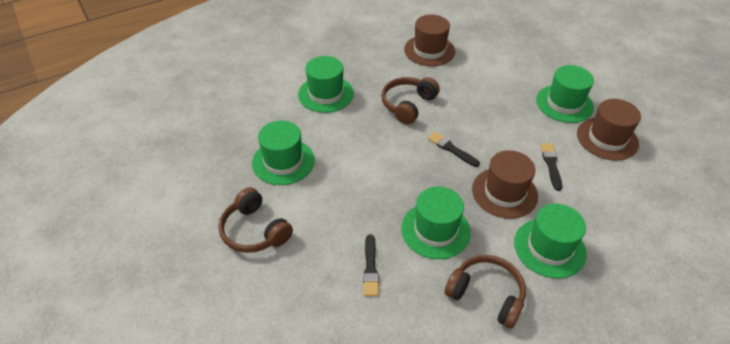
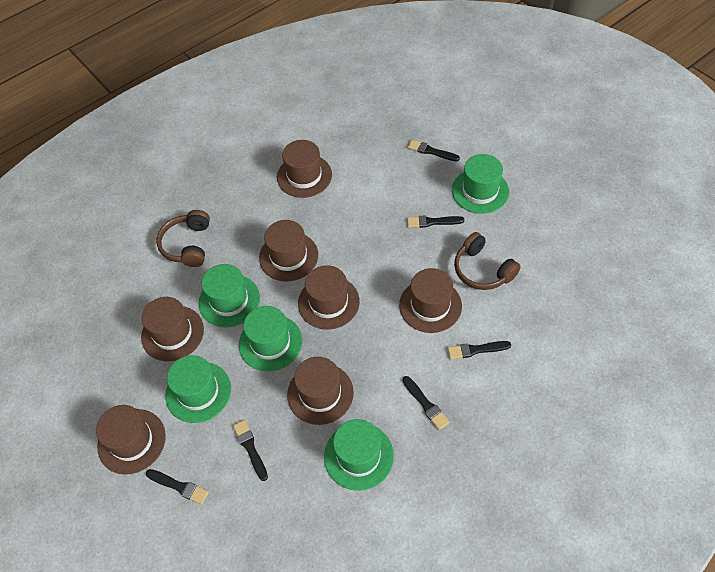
black brush: 3 -> 6
brown hat: 3 -> 7
brown headphones: 3 -> 2

